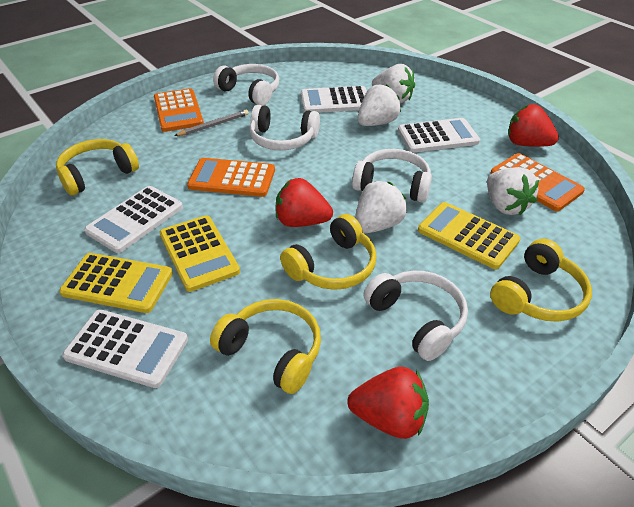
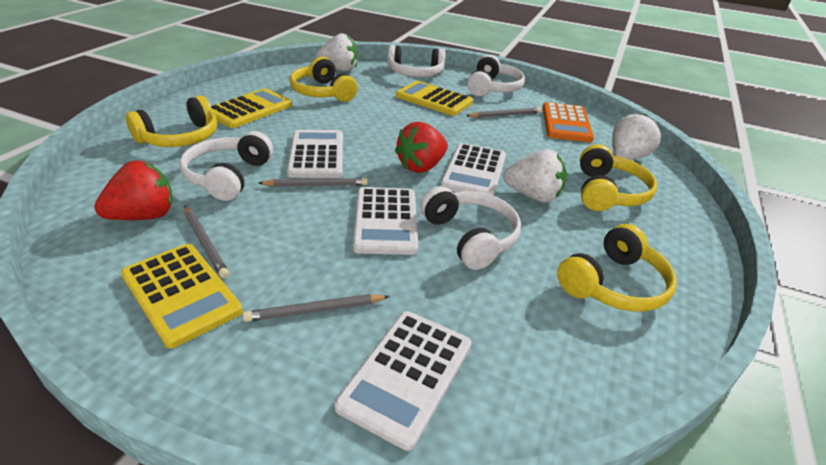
grey pencil: 1 -> 4
orange calculator: 3 -> 1
red strawberry: 3 -> 2
white strawberry: 4 -> 3

